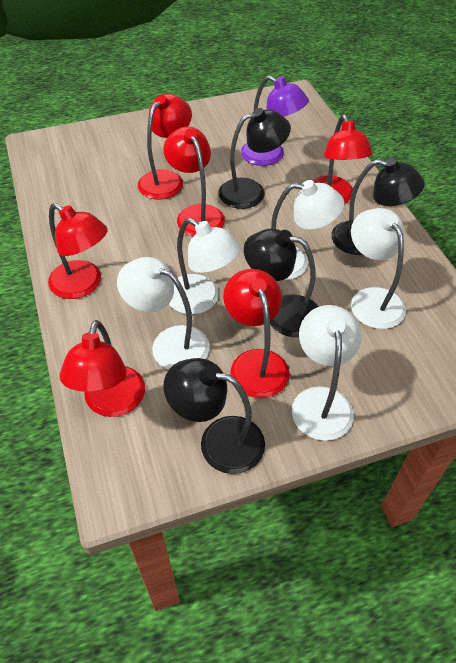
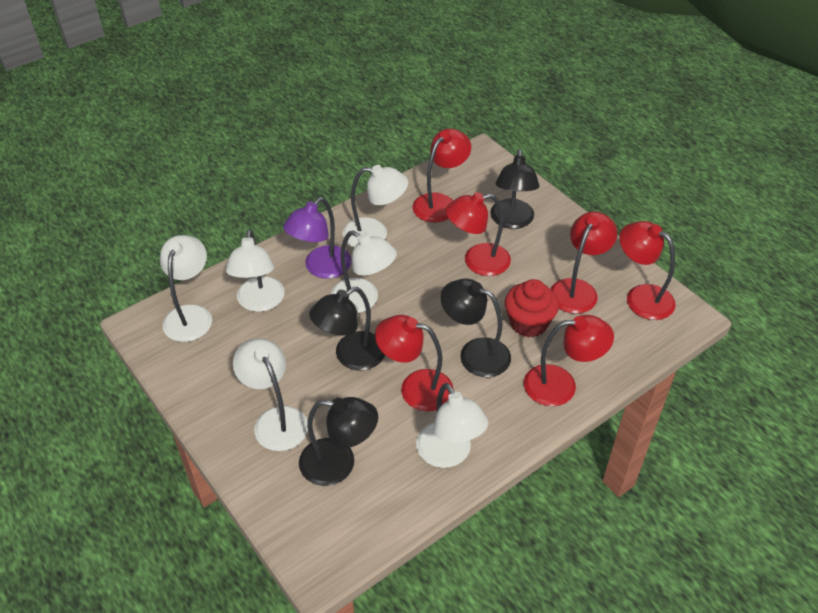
red cupcake: 0 -> 1
white lamp: 5 -> 6

